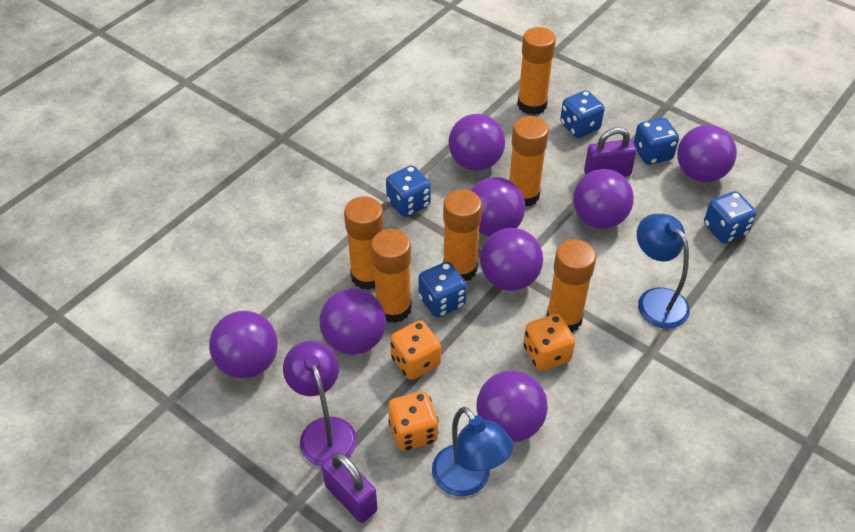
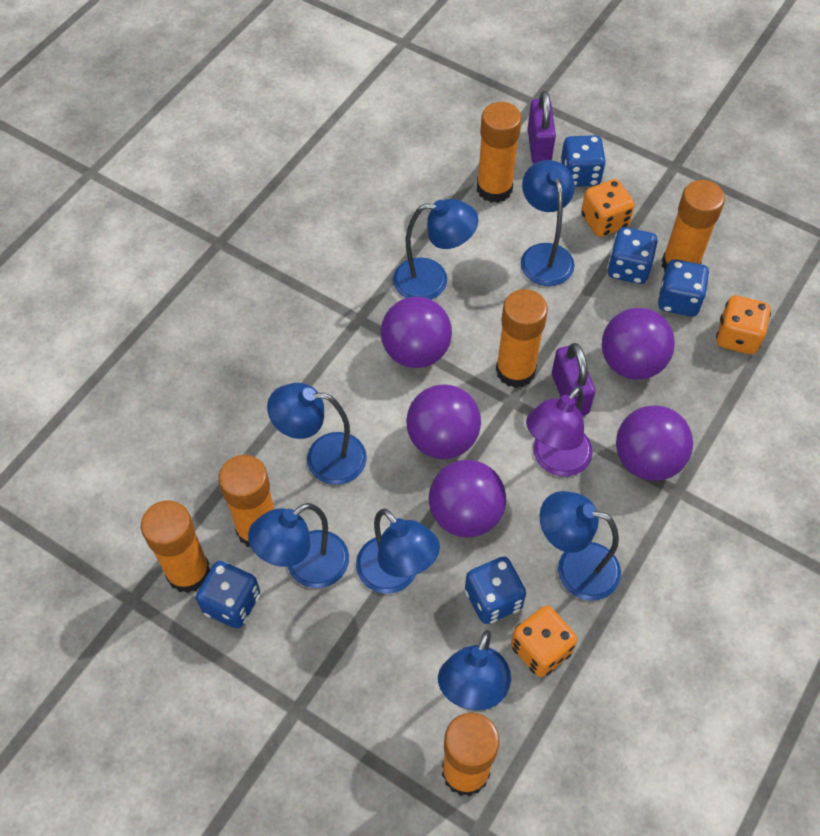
blue lamp: 2 -> 7
purple ball: 8 -> 5

